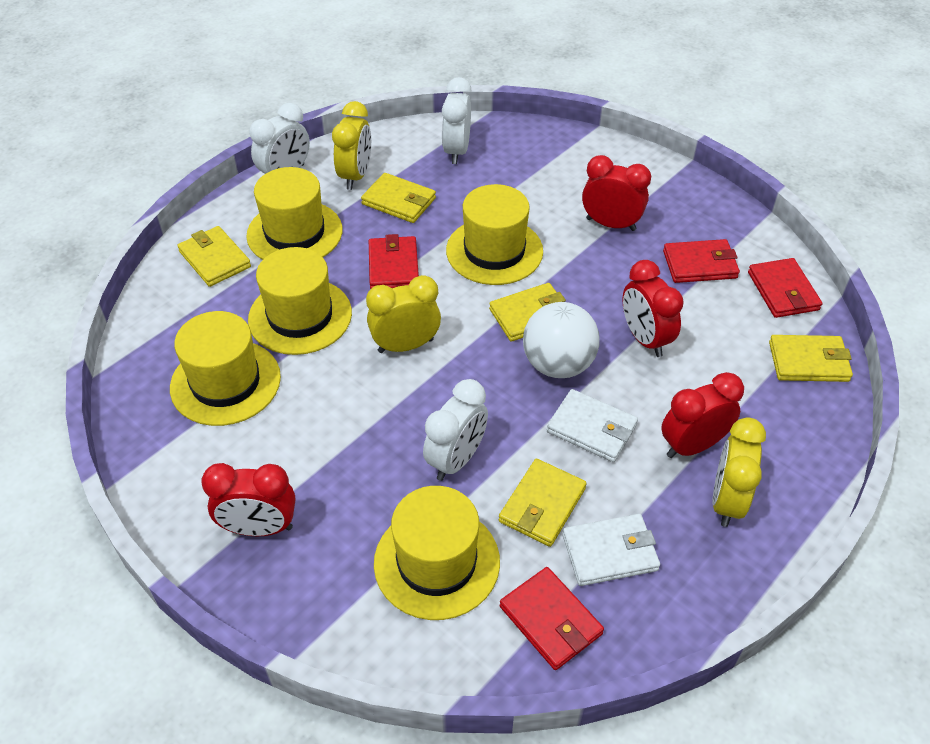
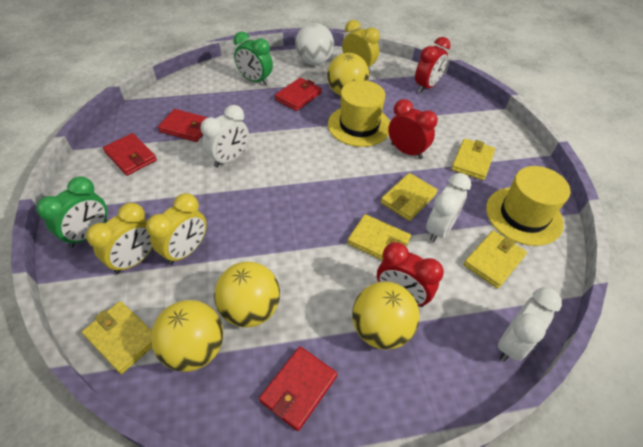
green clock: 0 -> 2
red clock: 4 -> 3
white wallet: 2 -> 0
yellow ball: 0 -> 4
yellow hat: 5 -> 2

